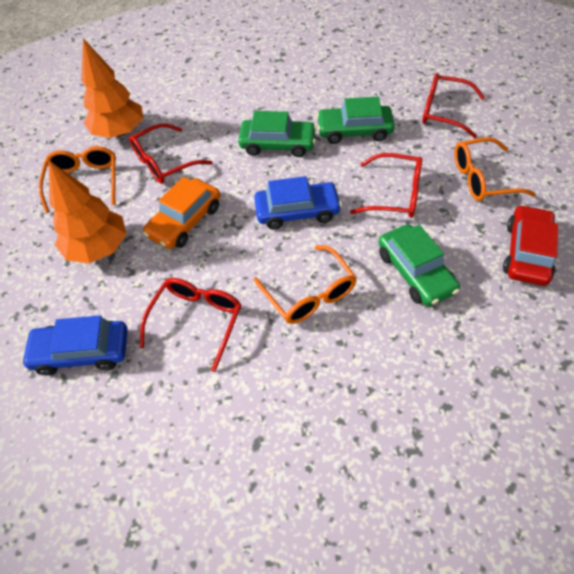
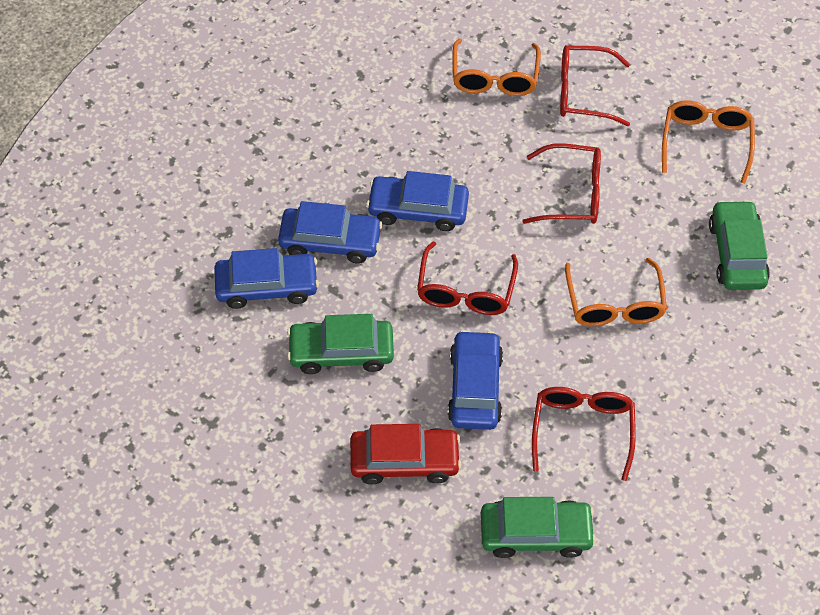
blue car: 2 -> 4
orange car: 1 -> 0
orange tree: 2 -> 0

